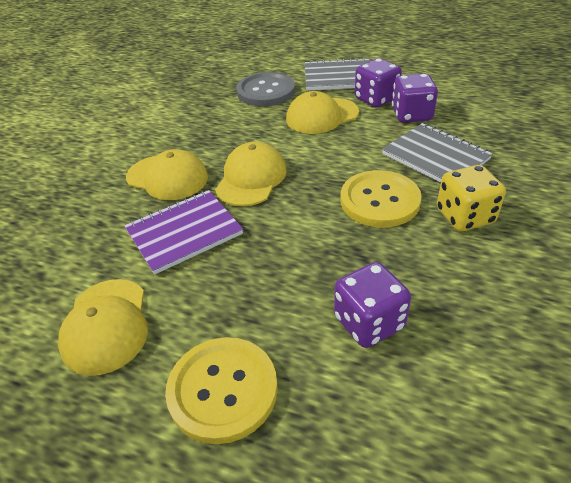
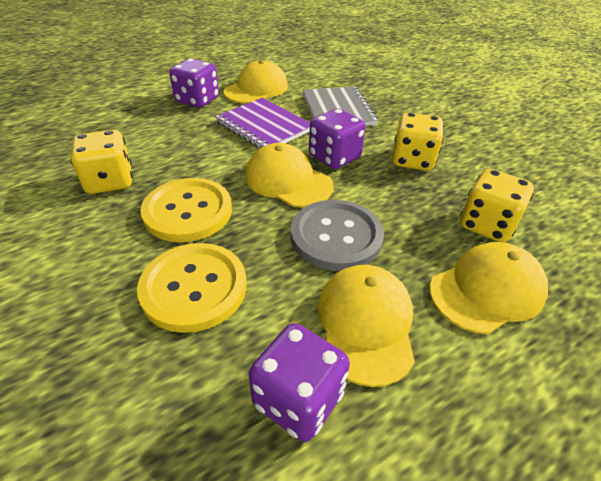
grey notebook: 2 -> 1
yellow dice: 1 -> 3

